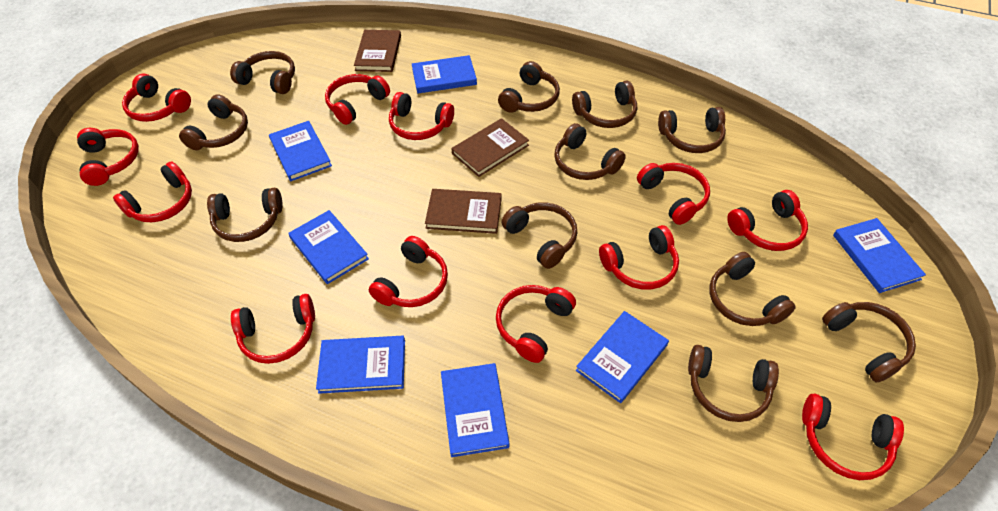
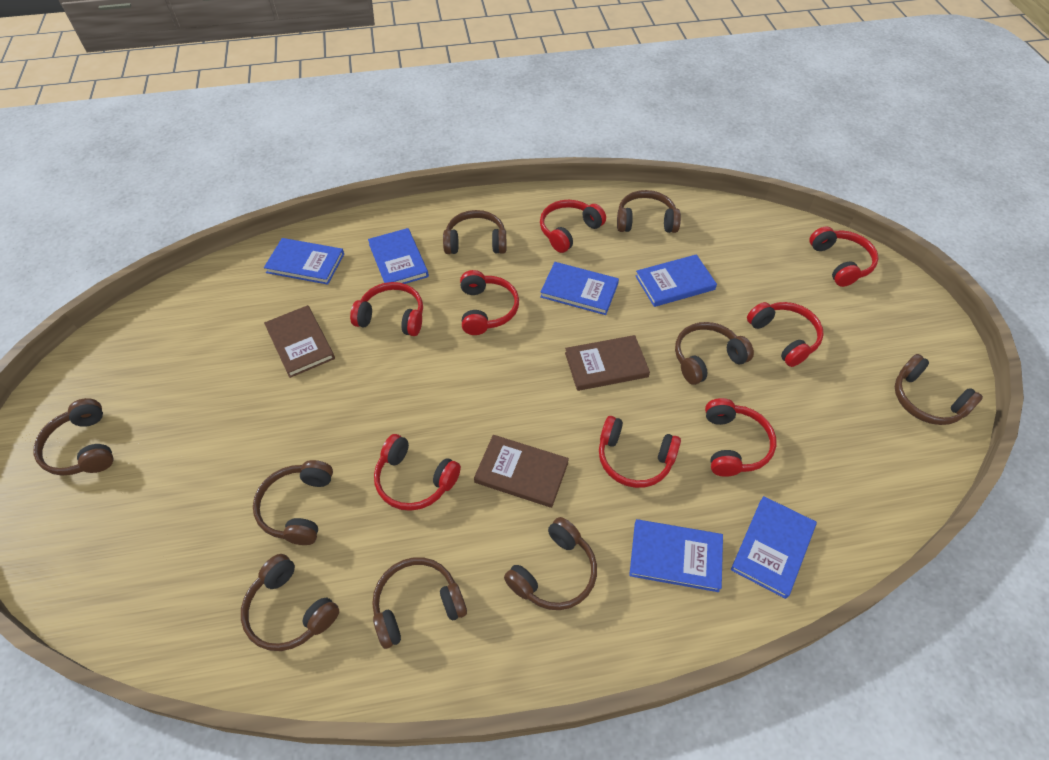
blue book: 7 -> 6
brown headphones: 11 -> 9
red headphones: 12 -> 8

